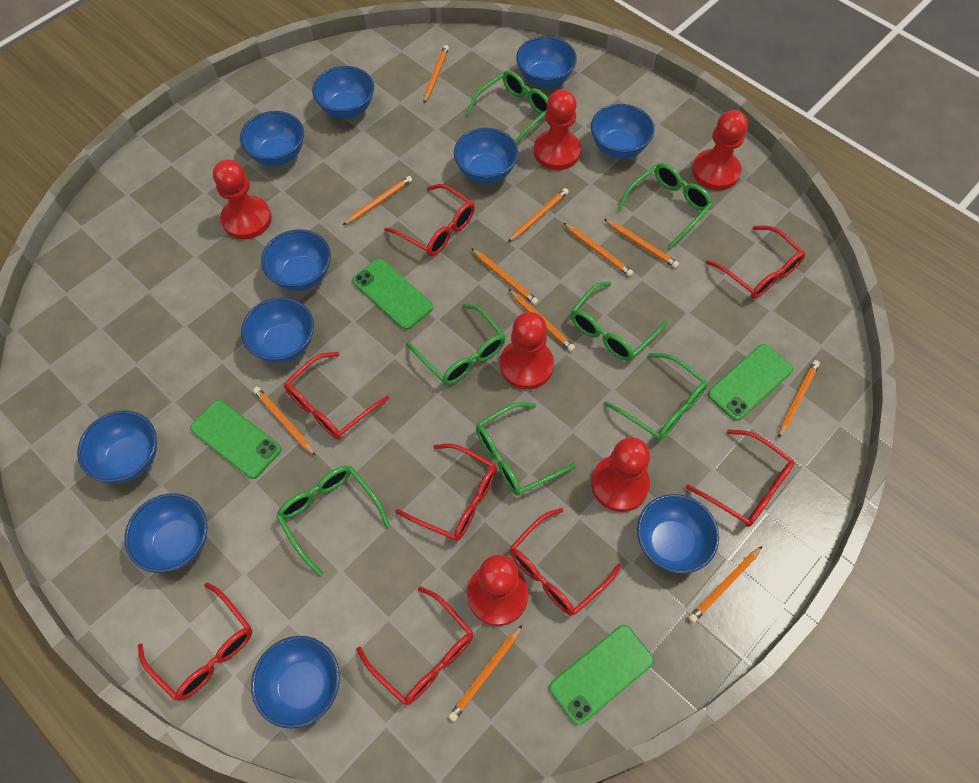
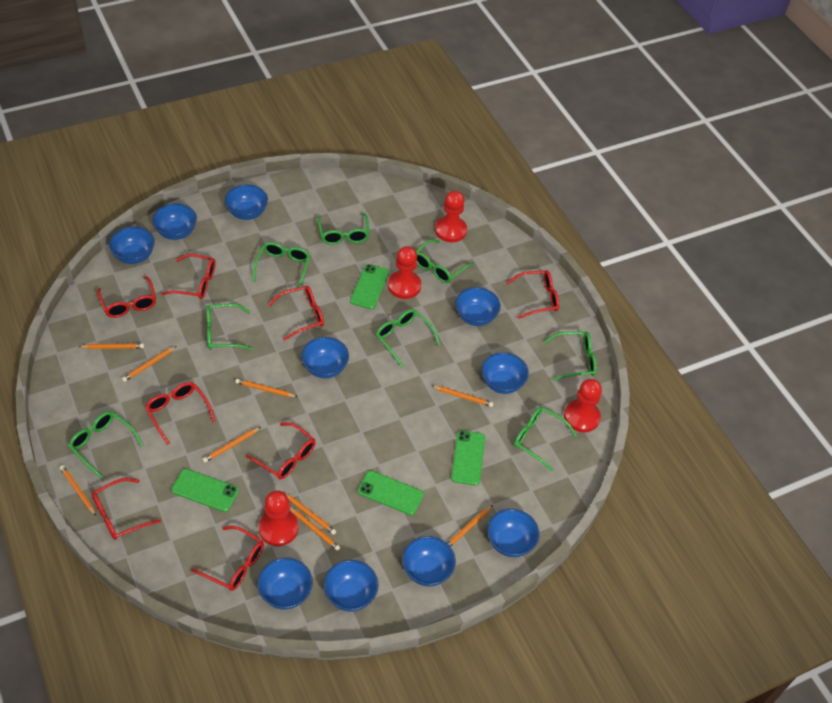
blue bowl: 11 -> 10
green glasses: 7 -> 8
orange pencil: 11 -> 9
red pawn: 6 -> 4

